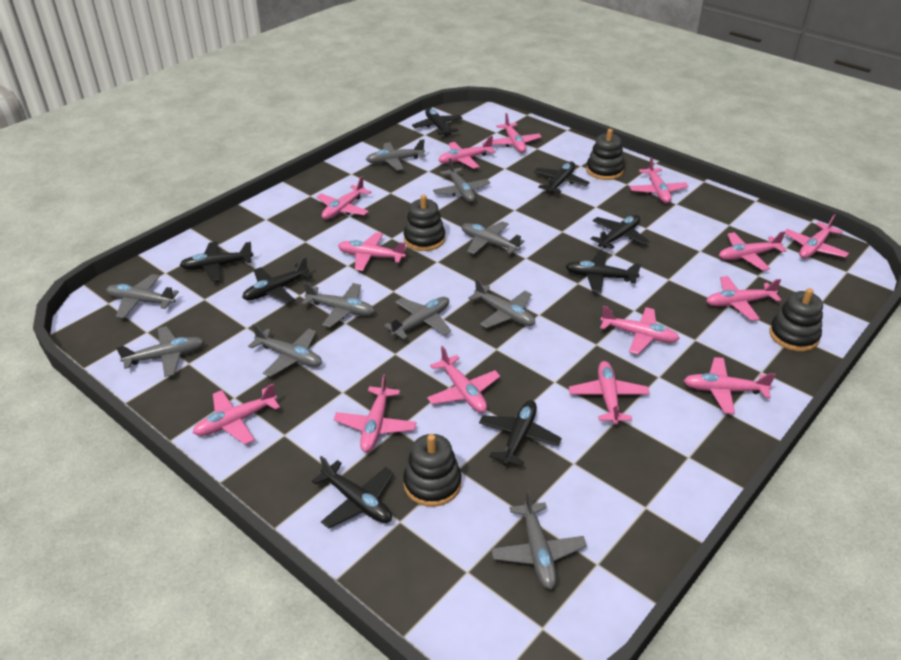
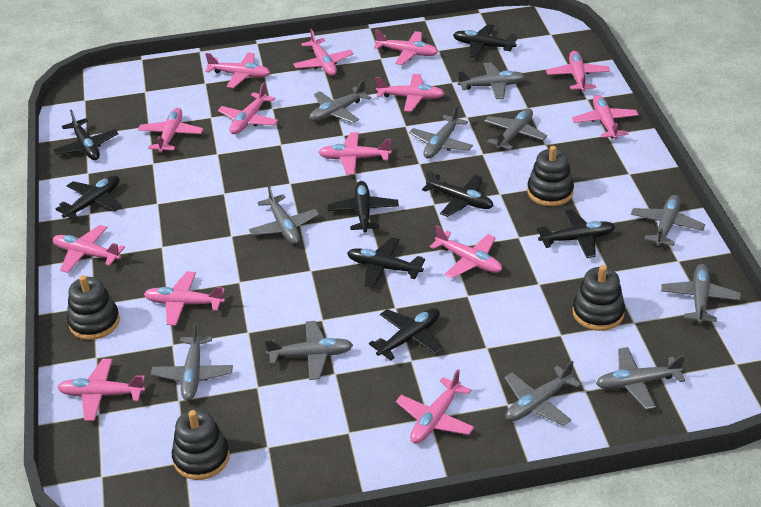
grey plane: 10 -> 11

